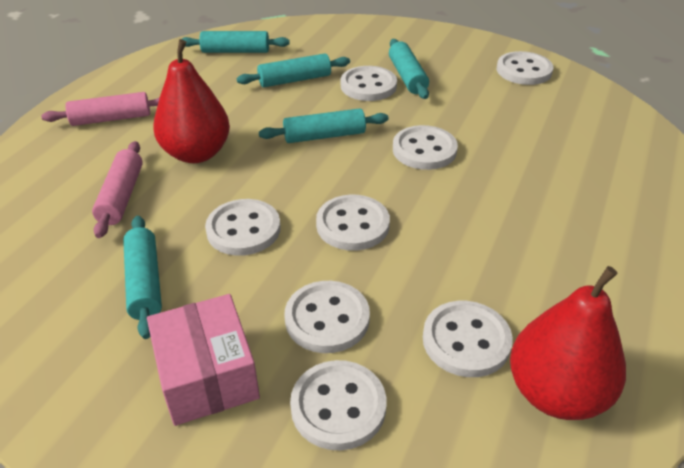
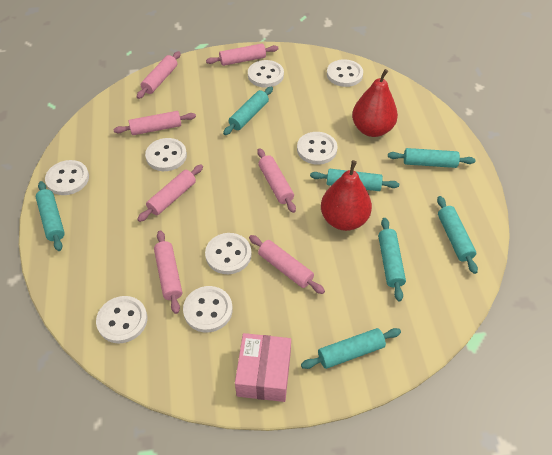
pink rolling pin: 2 -> 7
turquoise rolling pin: 5 -> 7

